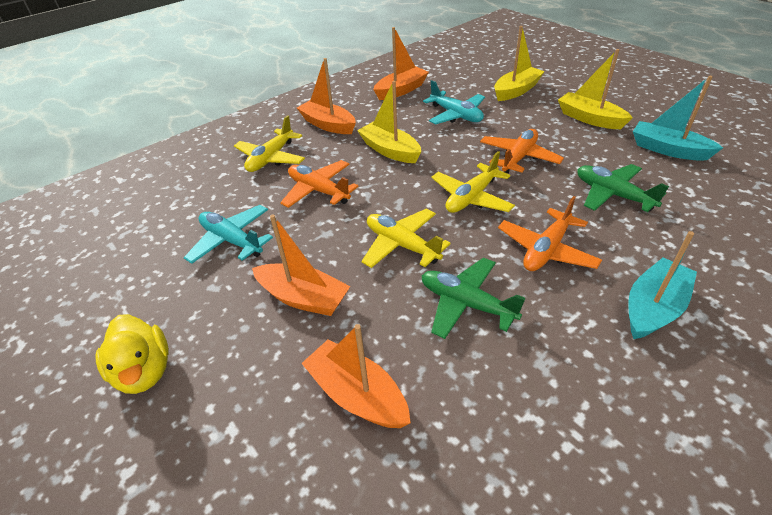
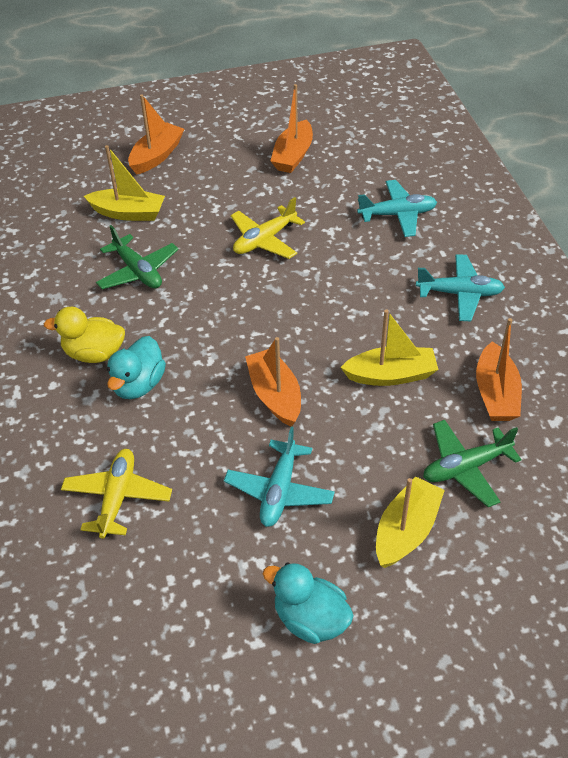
orange plane: 3 -> 0
turquoise boat: 2 -> 0
turquoise duck: 0 -> 2
turquoise plane: 2 -> 3
yellow plane: 3 -> 2

